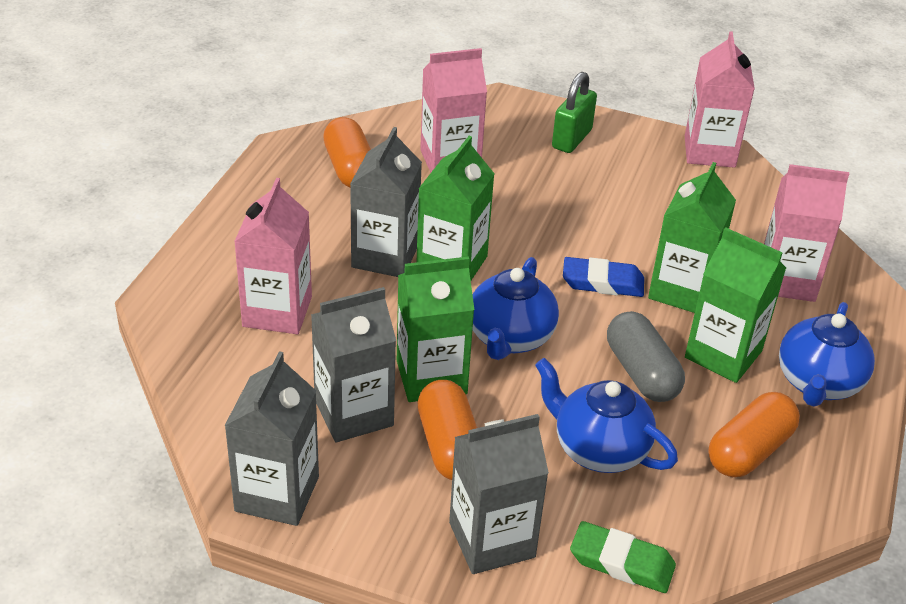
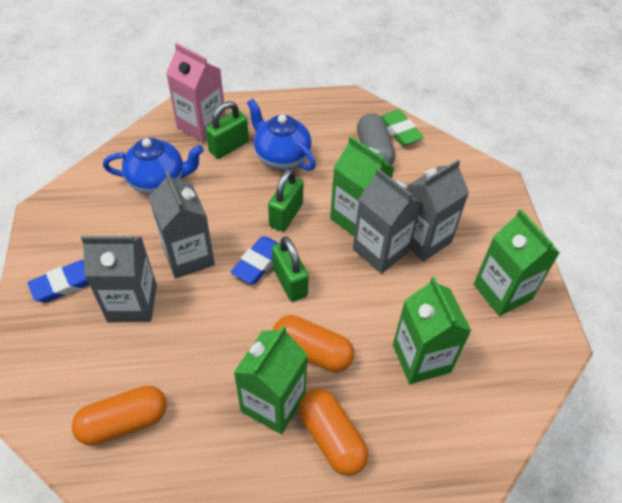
blue eraser: 1 -> 2
blue teapot: 3 -> 2
green padlock: 1 -> 3
pink carton: 4 -> 1

